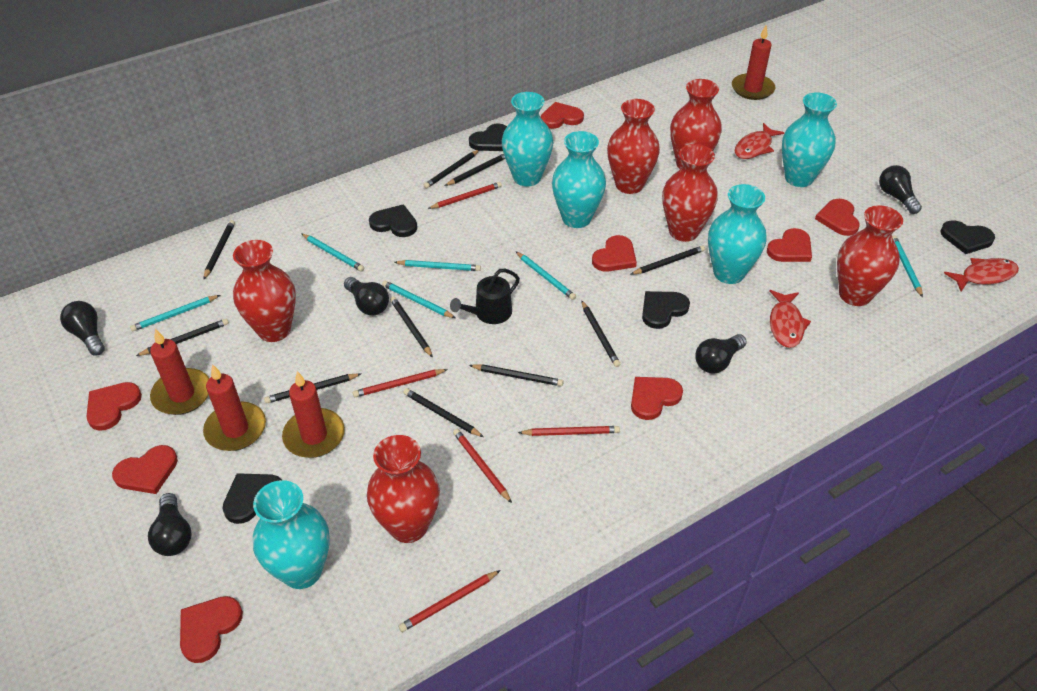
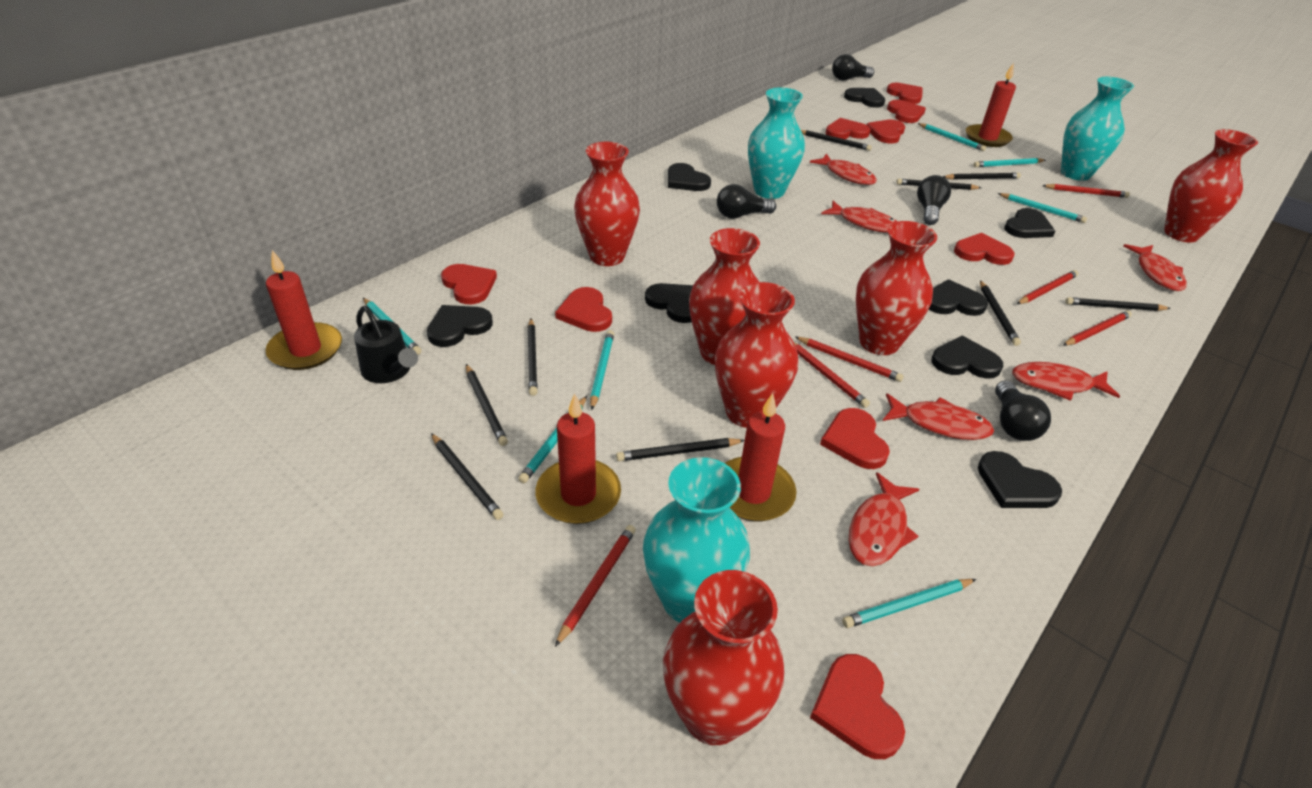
black heart: 5 -> 8
black light bulb: 5 -> 4
black pencil: 10 -> 9
red fish: 3 -> 6
red heart: 8 -> 9
red pencil: 5 -> 6
turquoise pencil: 6 -> 7
turquoise vase: 5 -> 3

